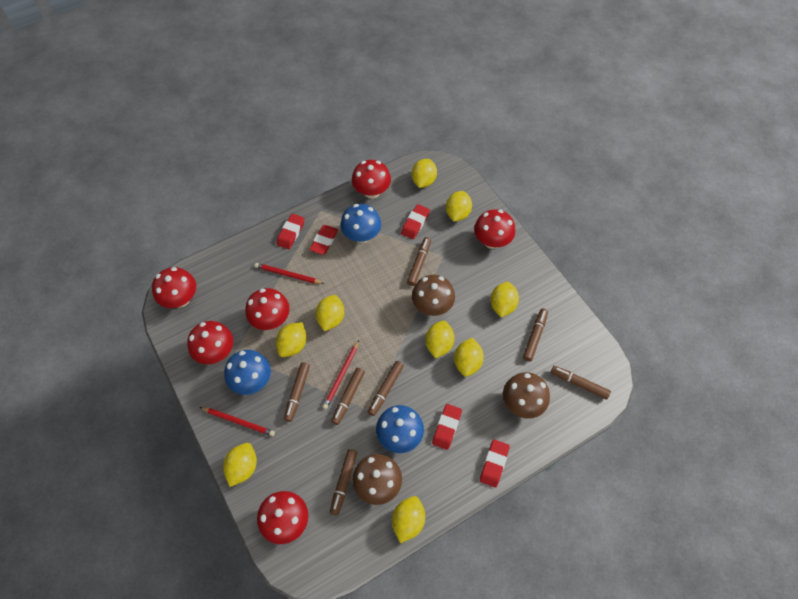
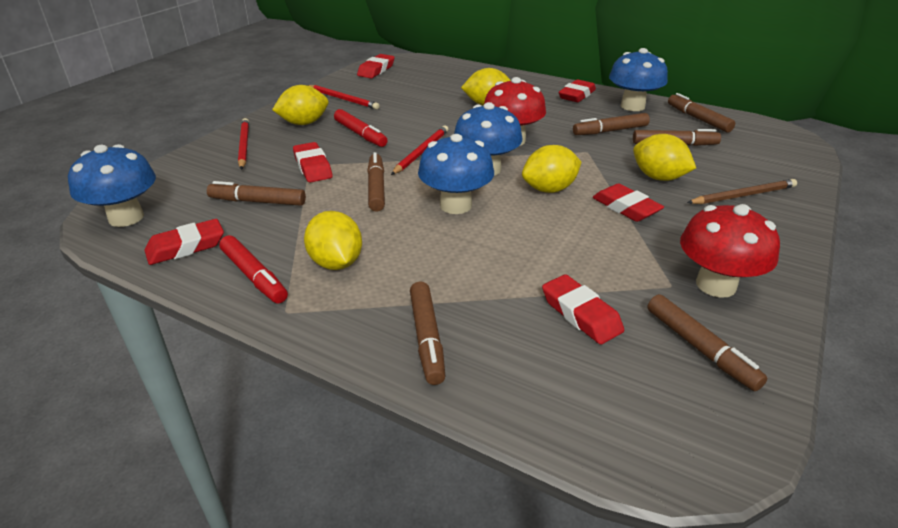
blue mushroom: 3 -> 4
brown mushroom: 3 -> 0
brown pencil: 0 -> 1
red eraser: 5 -> 6
red marker: 0 -> 2
red mushroom: 6 -> 2
yellow lemon: 9 -> 5

